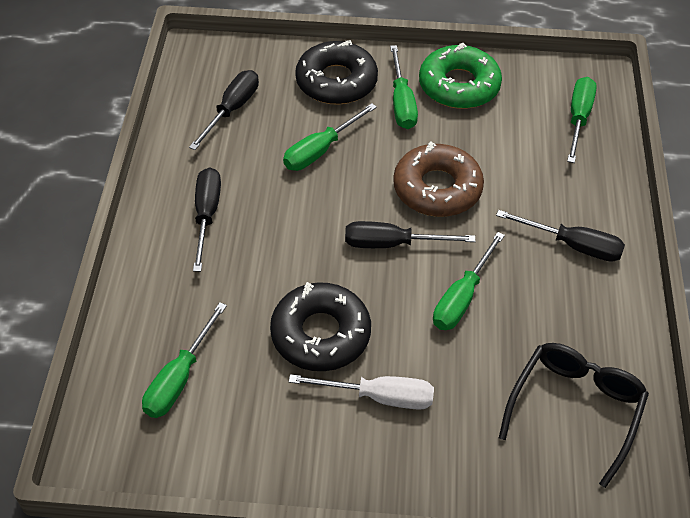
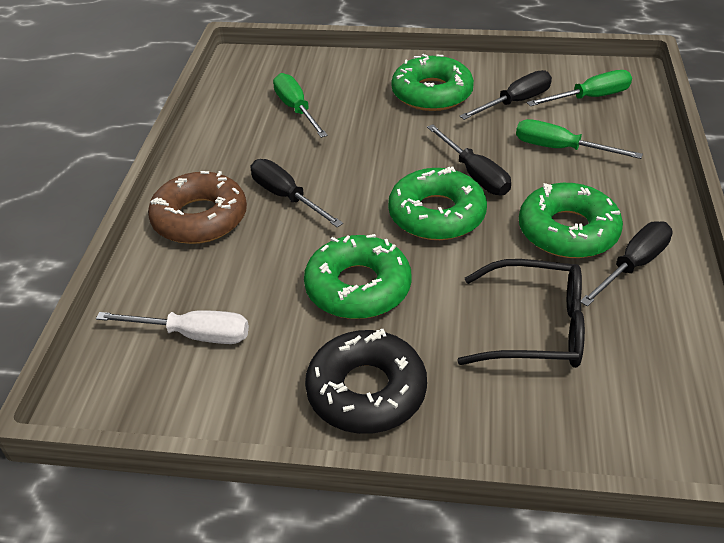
black donut: 2 -> 1
green donut: 1 -> 4
green screwdriver: 5 -> 3

